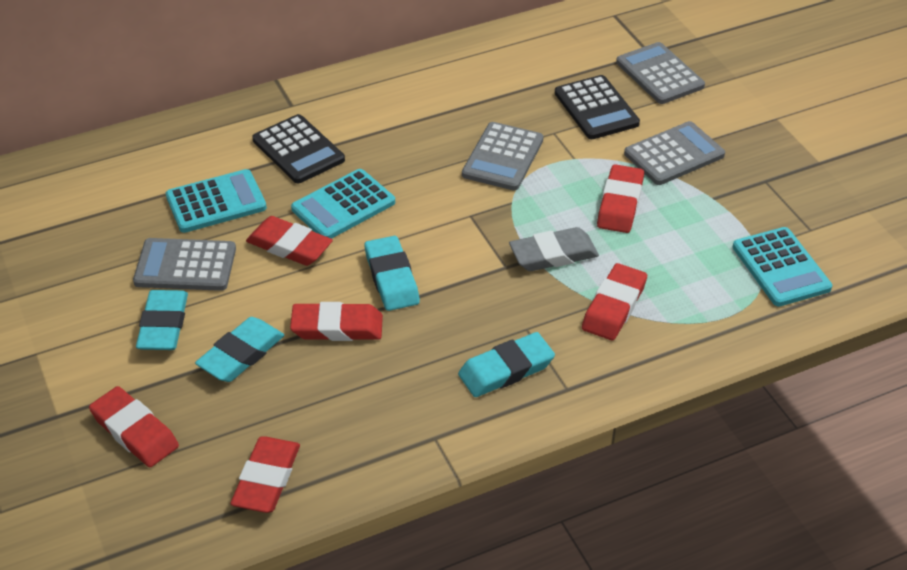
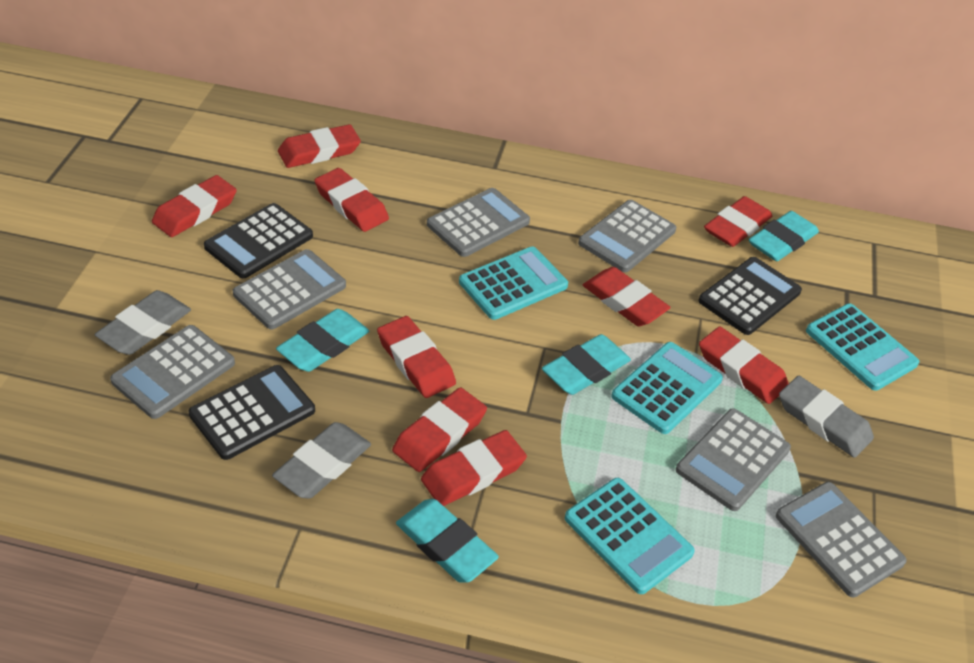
black calculator: 2 -> 3
grey calculator: 4 -> 6
grey eraser: 1 -> 3
red eraser: 6 -> 9
turquoise calculator: 3 -> 4

